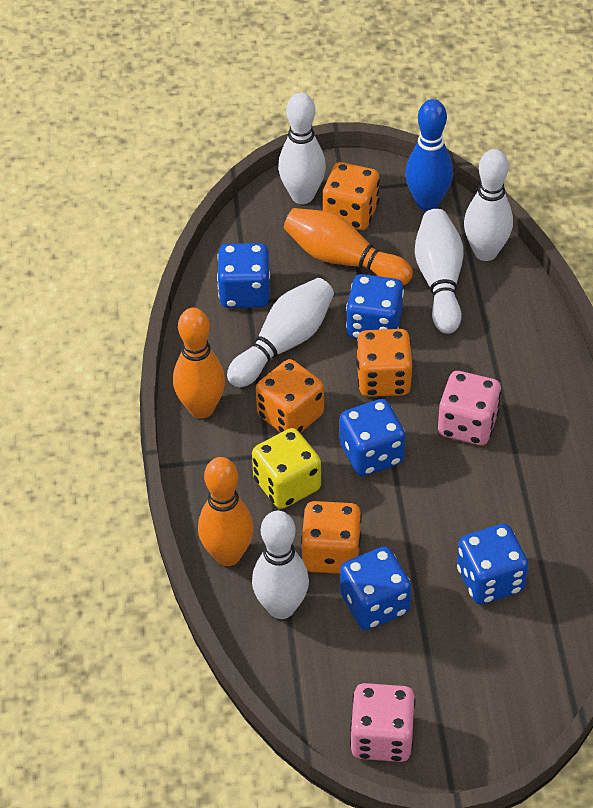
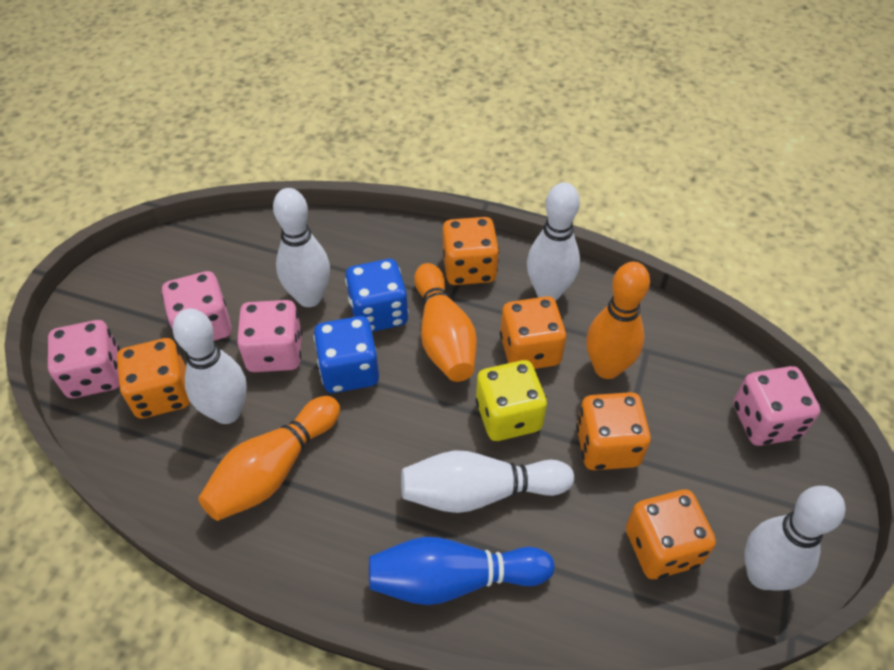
blue dice: 5 -> 2
orange dice: 4 -> 5
pink dice: 2 -> 4

